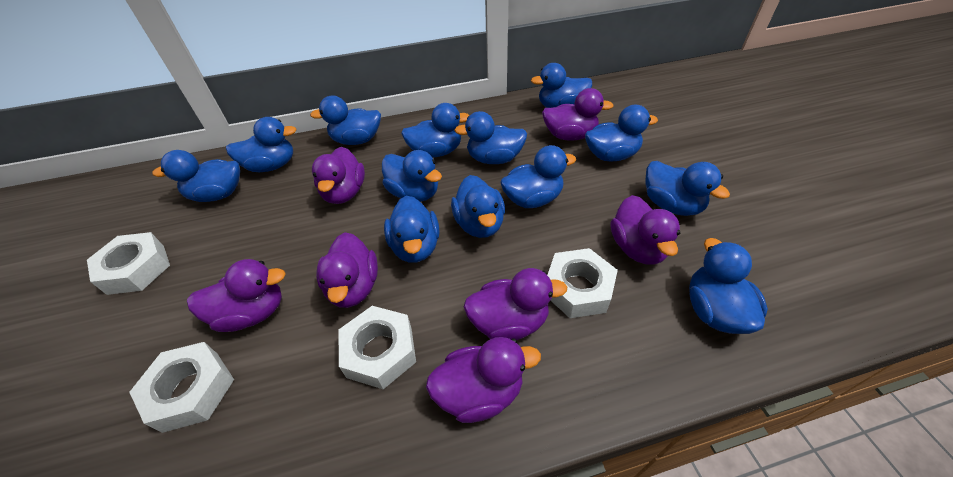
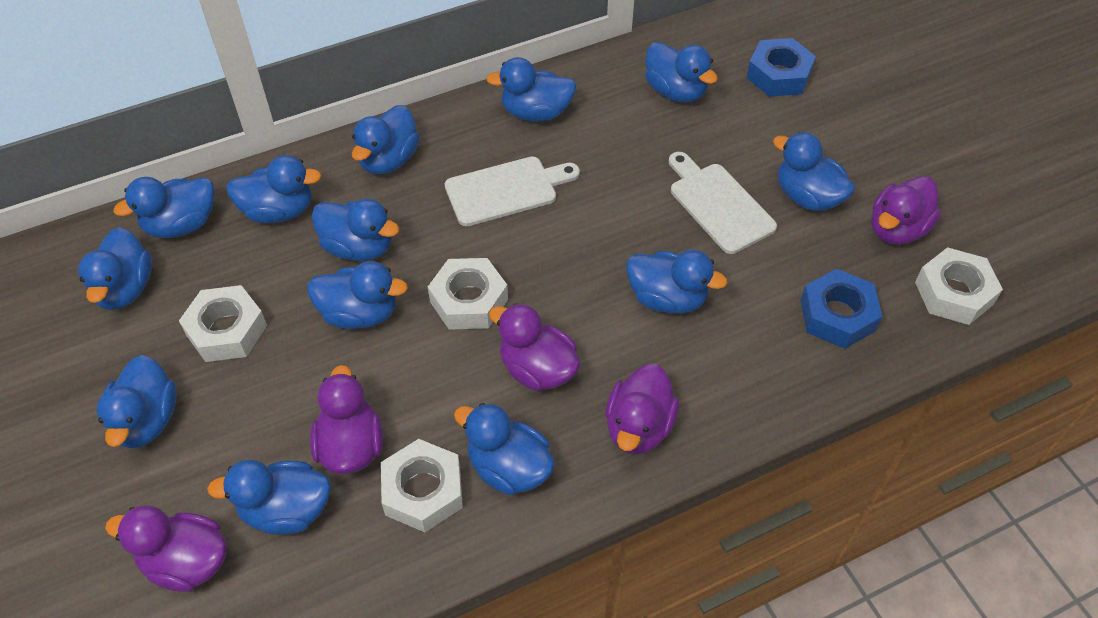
blue nut: 0 -> 2
purple duck: 7 -> 5
white cutting board: 0 -> 2

